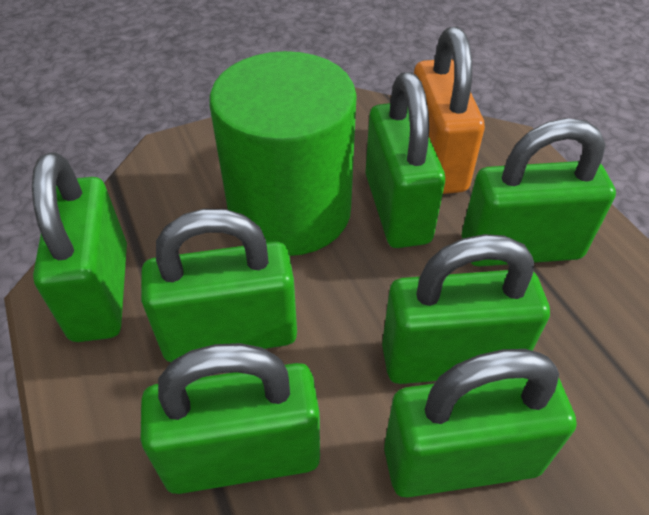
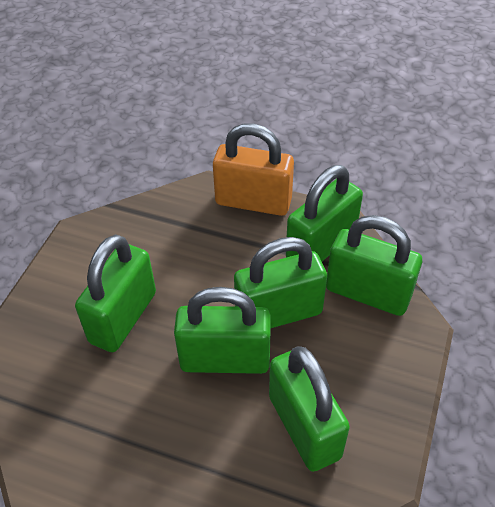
green cylinder: 1 -> 0
green padlock: 7 -> 6

